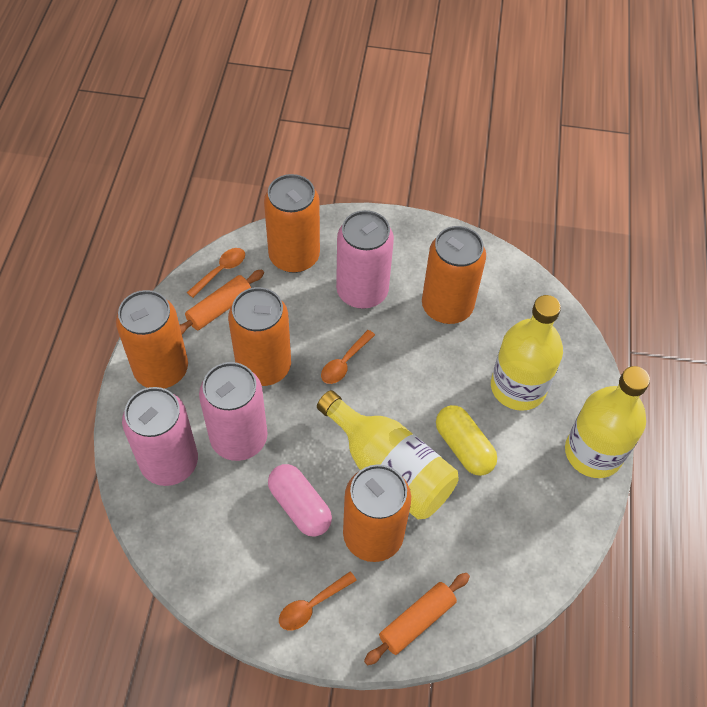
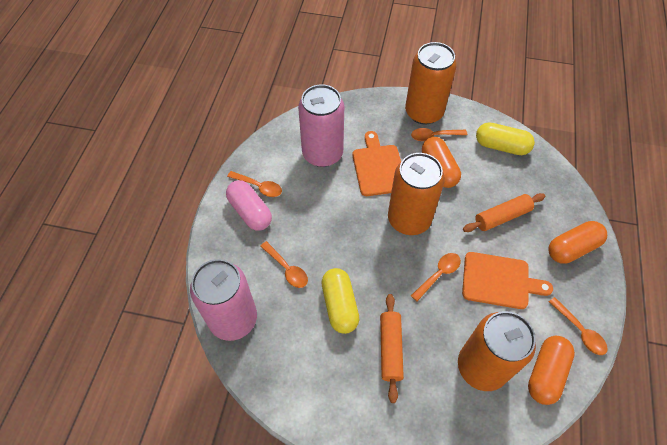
orange can: 5 -> 3
orange capsule: 0 -> 3
orange cutting board: 0 -> 2
orange spoon: 3 -> 5
pink can: 3 -> 2
yellow bottle: 3 -> 0
yellow capsule: 1 -> 2

